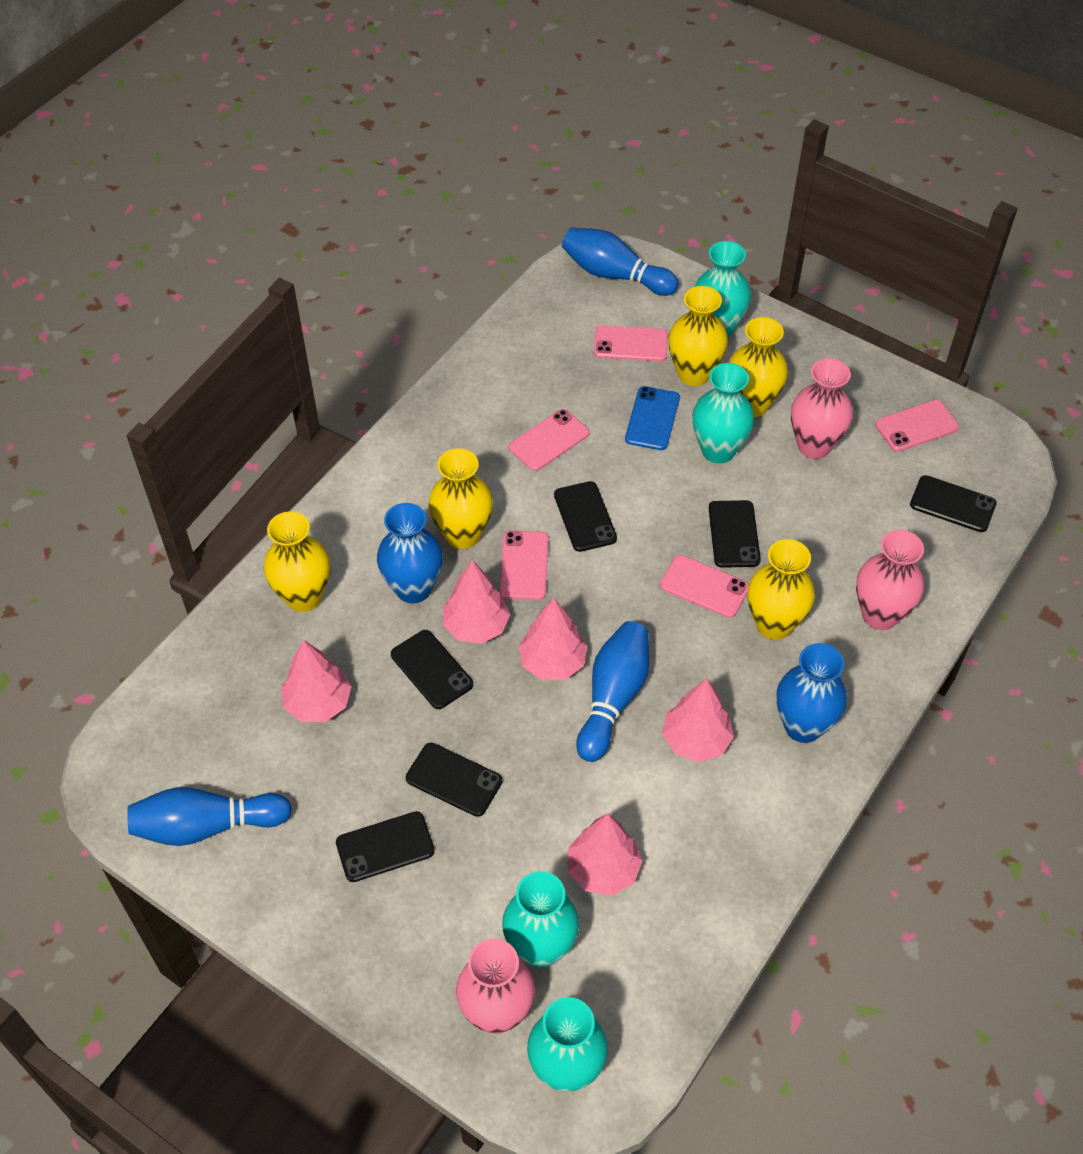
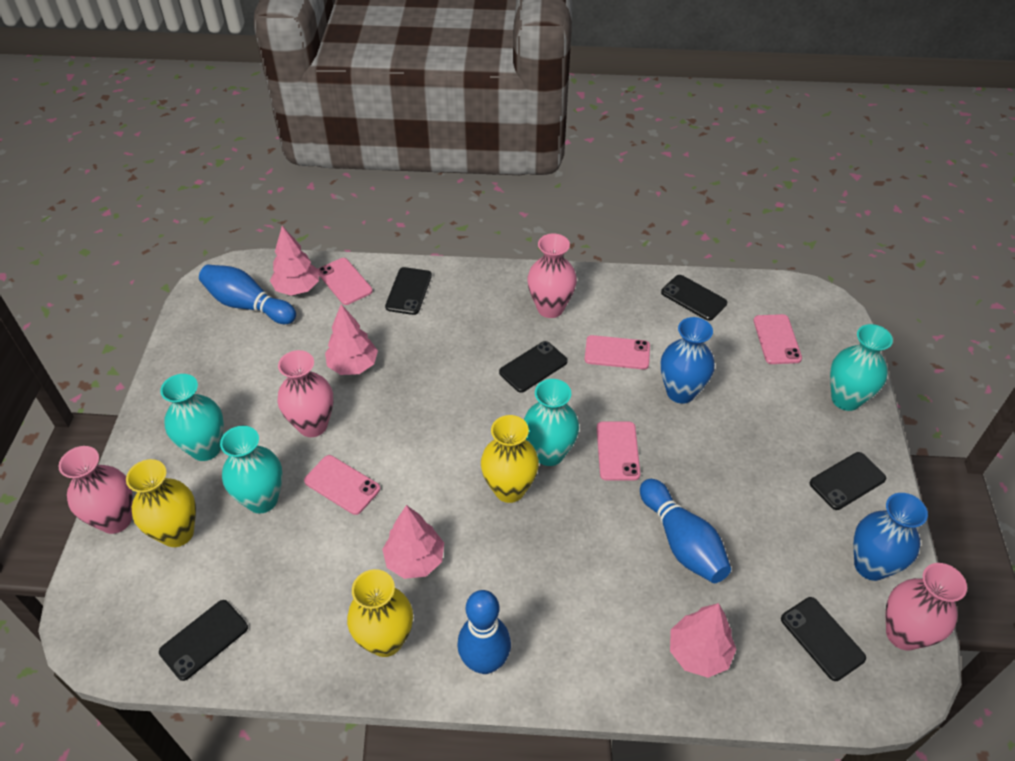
blue phone: 1 -> 0
pink tree: 5 -> 4
pink vase: 3 -> 4
yellow vase: 5 -> 3

